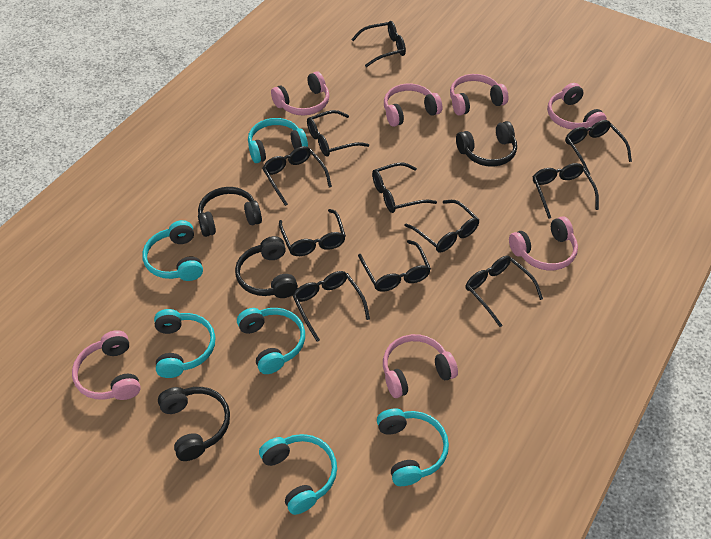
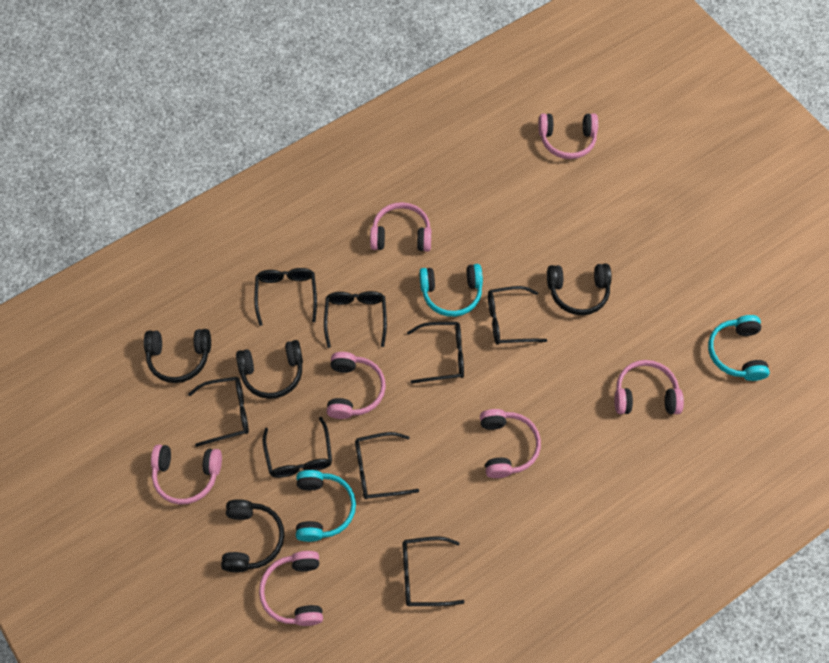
black glasses: 11 -> 8
turquoise headphones: 6 -> 3

